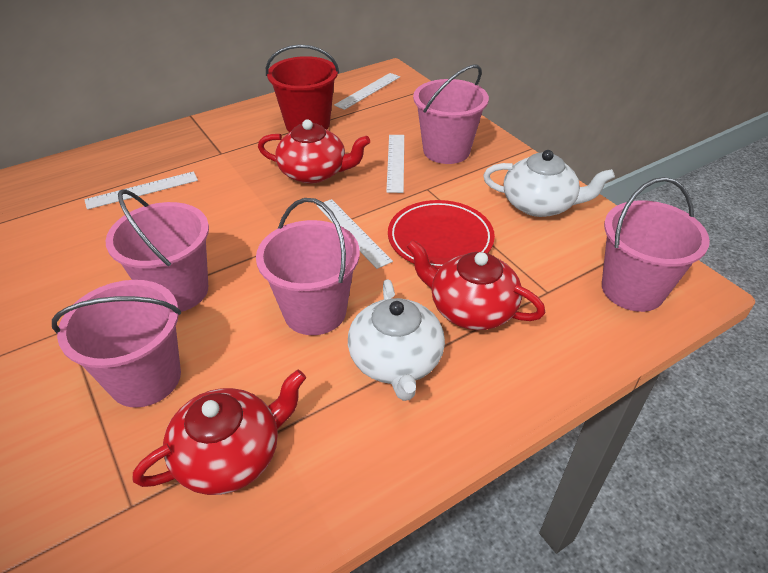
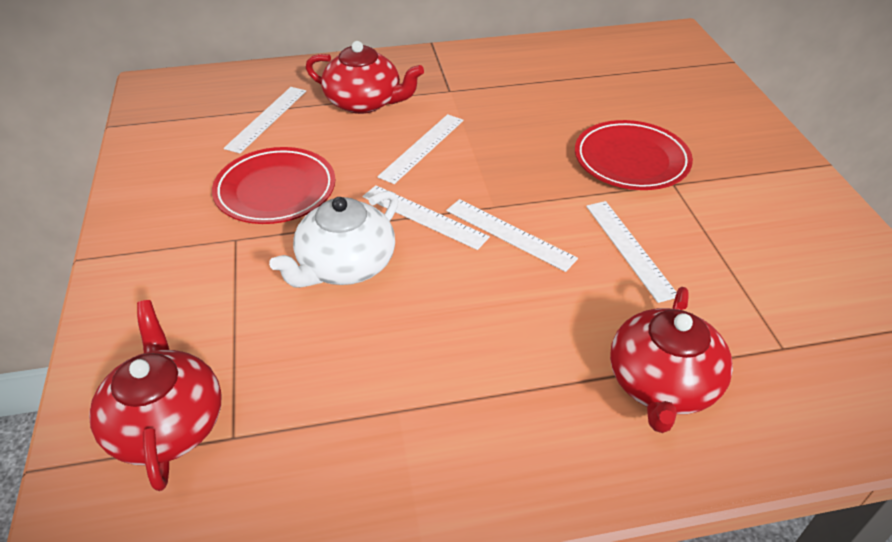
pink bucket: 5 -> 0
red bucket: 1 -> 0
red plate: 1 -> 2
white ruler: 4 -> 5
white teapot: 2 -> 1

